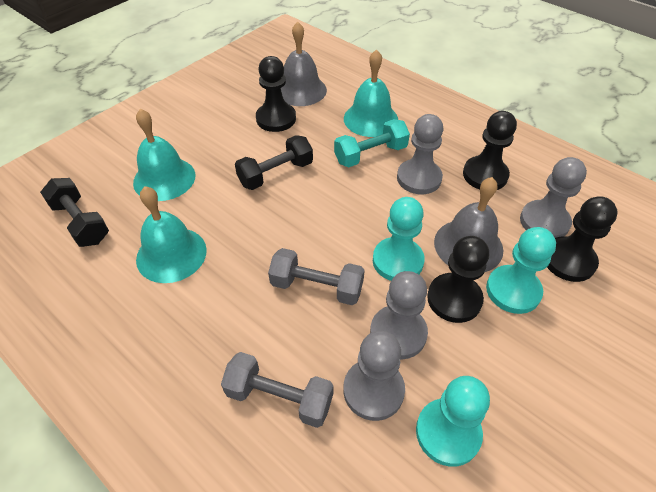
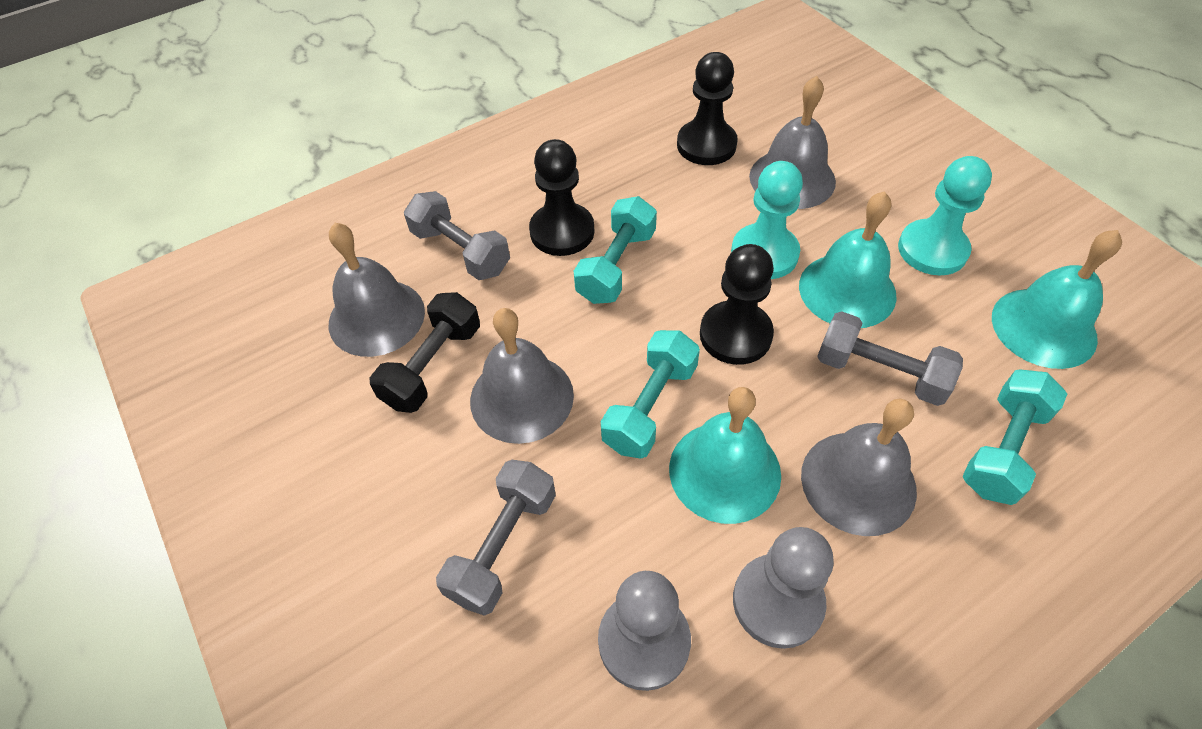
black dumbbell: 2 -> 1
black pawn: 4 -> 3
grey bell: 2 -> 4
grey dumbbell: 2 -> 3
grey pawn: 4 -> 2
turquoise dumbbell: 1 -> 3
turquoise pawn: 3 -> 2

